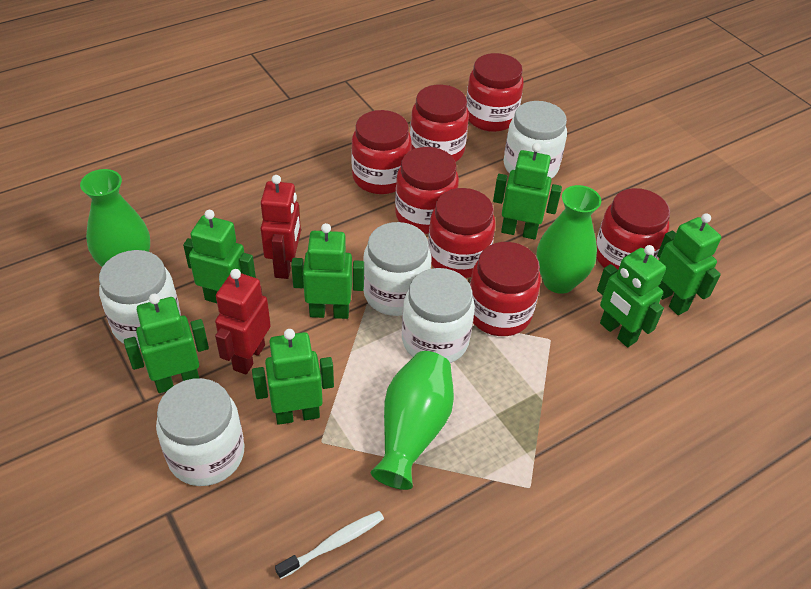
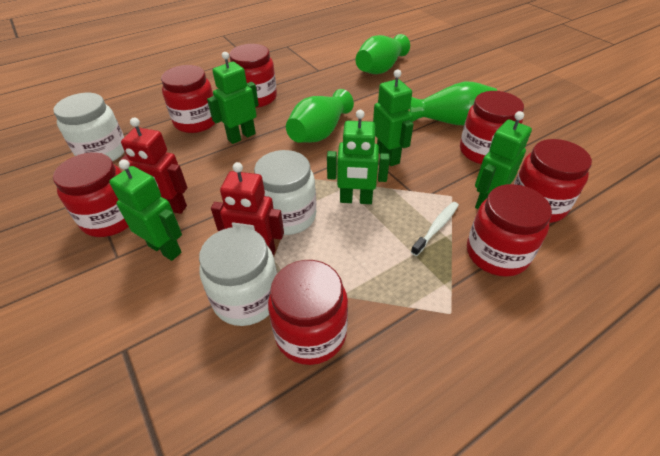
green robot: 7 -> 5
white jar: 5 -> 3

